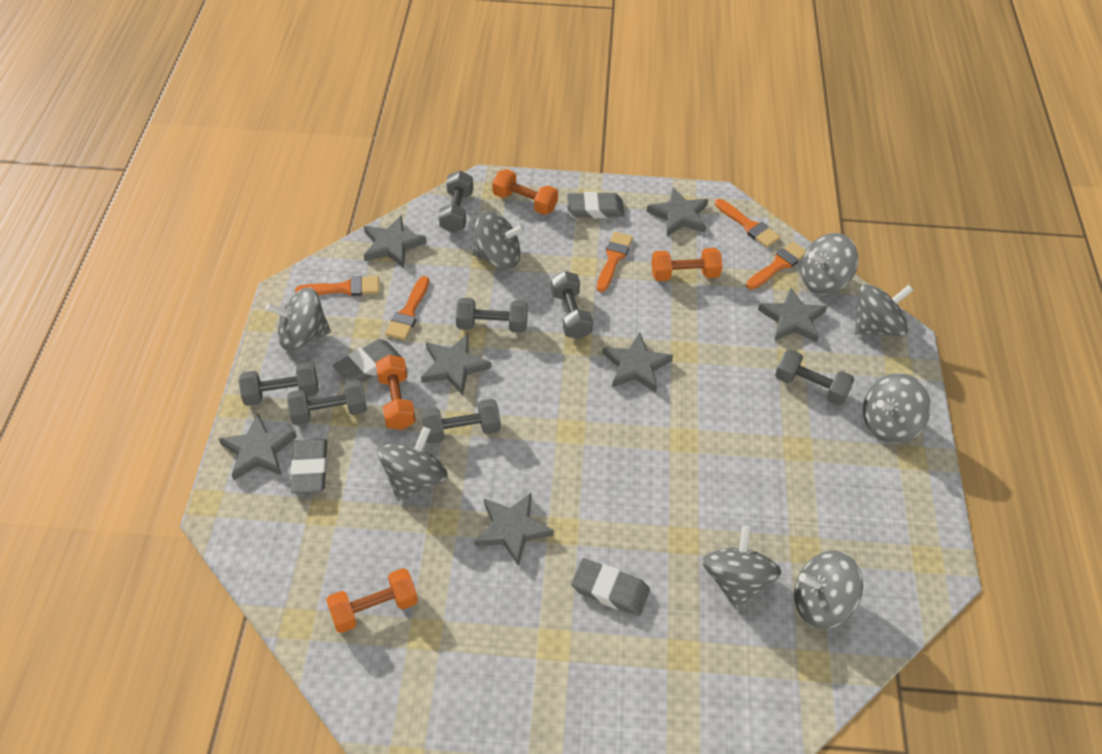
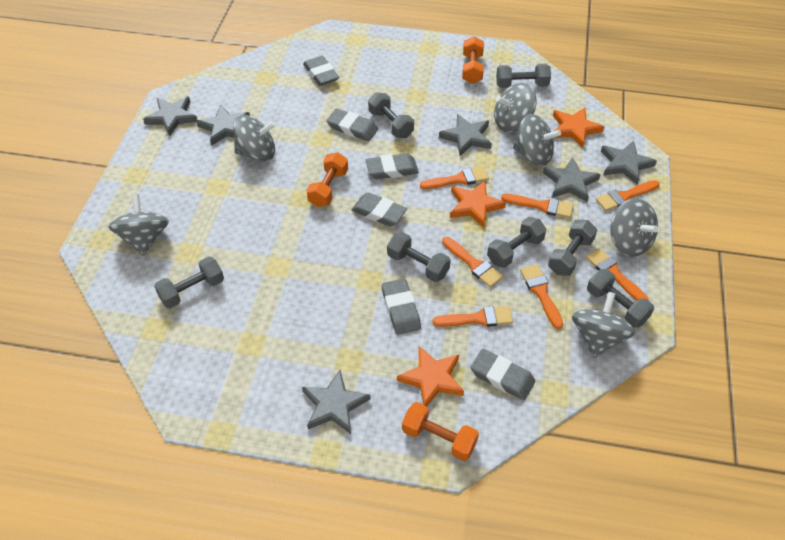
grey eraser: 4 -> 6
grey spinning top: 8 -> 6
grey star: 7 -> 6
orange brush: 5 -> 7
orange dumbbell: 4 -> 3
orange star: 0 -> 3

